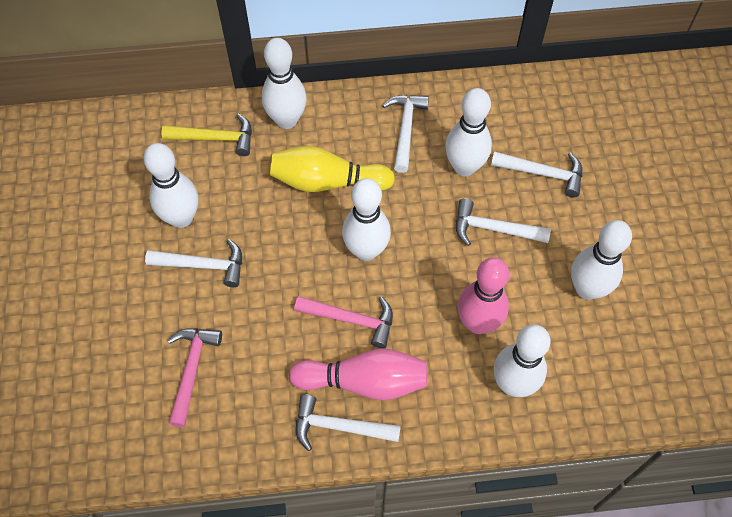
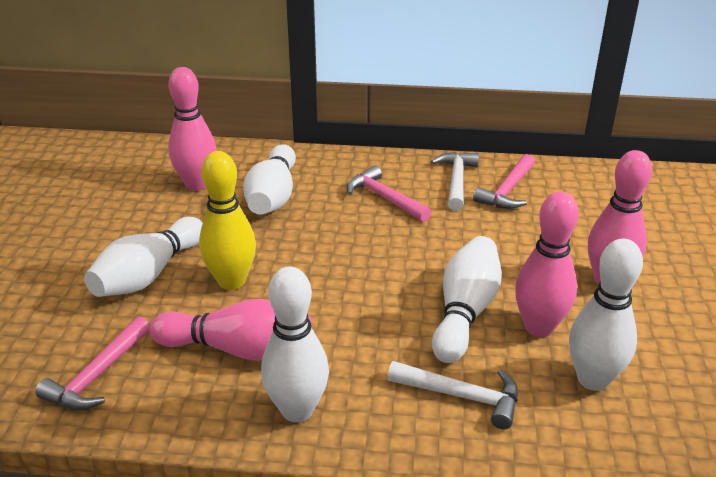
pink bowling pin: 2 -> 4
pink hammer: 2 -> 3
white bowling pin: 6 -> 5
white hammer: 5 -> 2
yellow hammer: 1 -> 0

